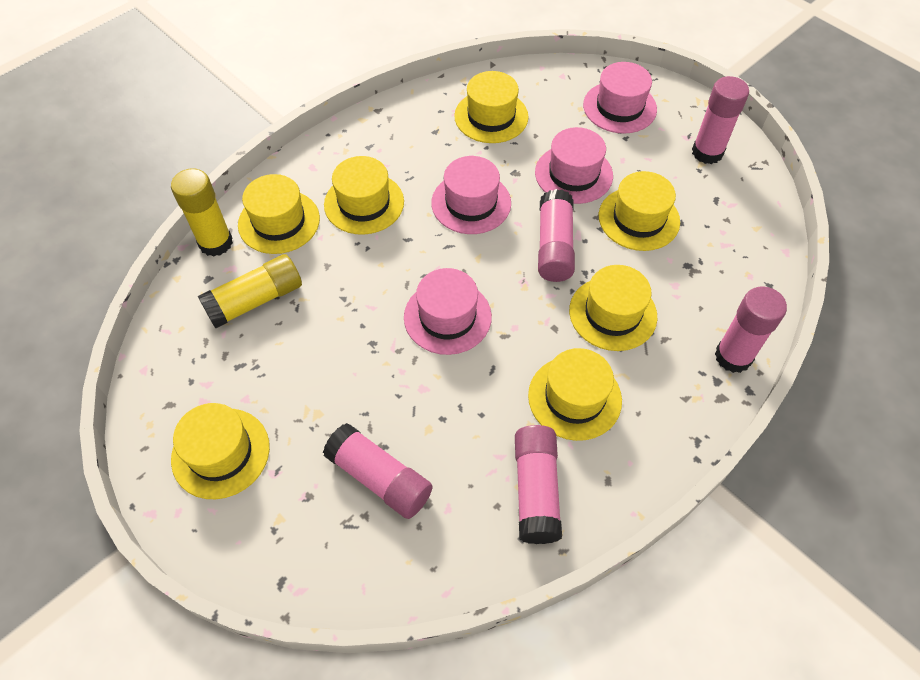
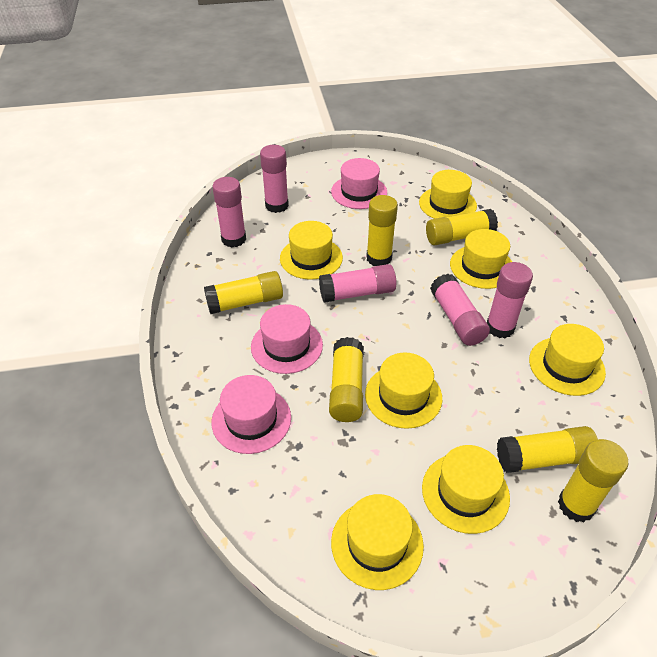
pink hat: 4 -> 3
yellow glue stick: 2 -> 6

